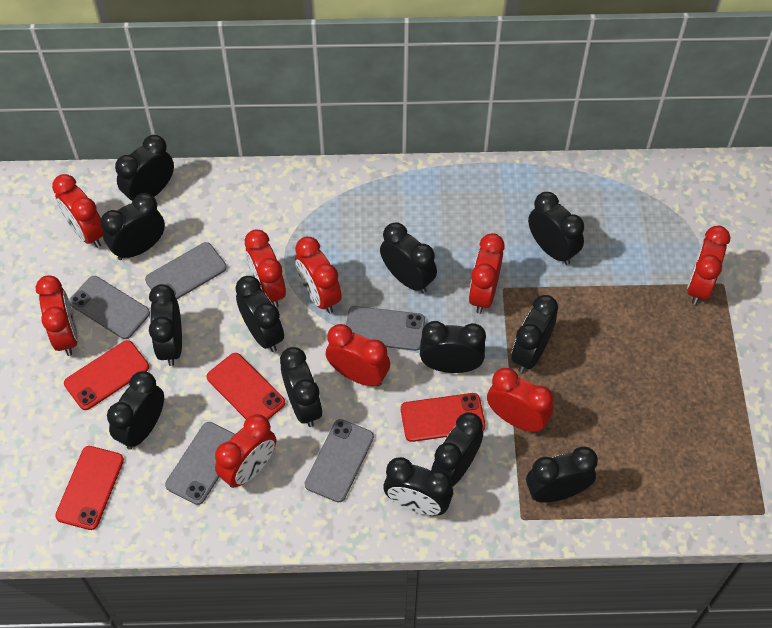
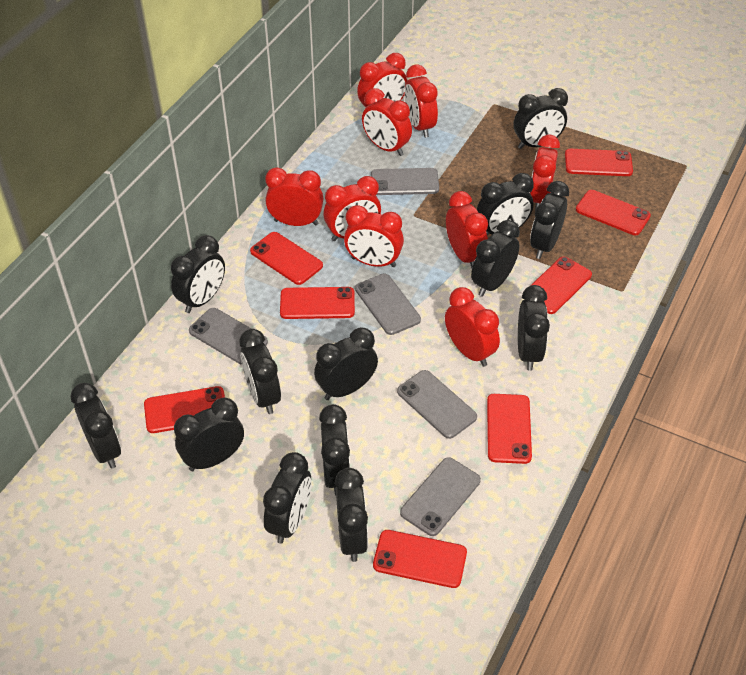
red phone: 4 -> 8

